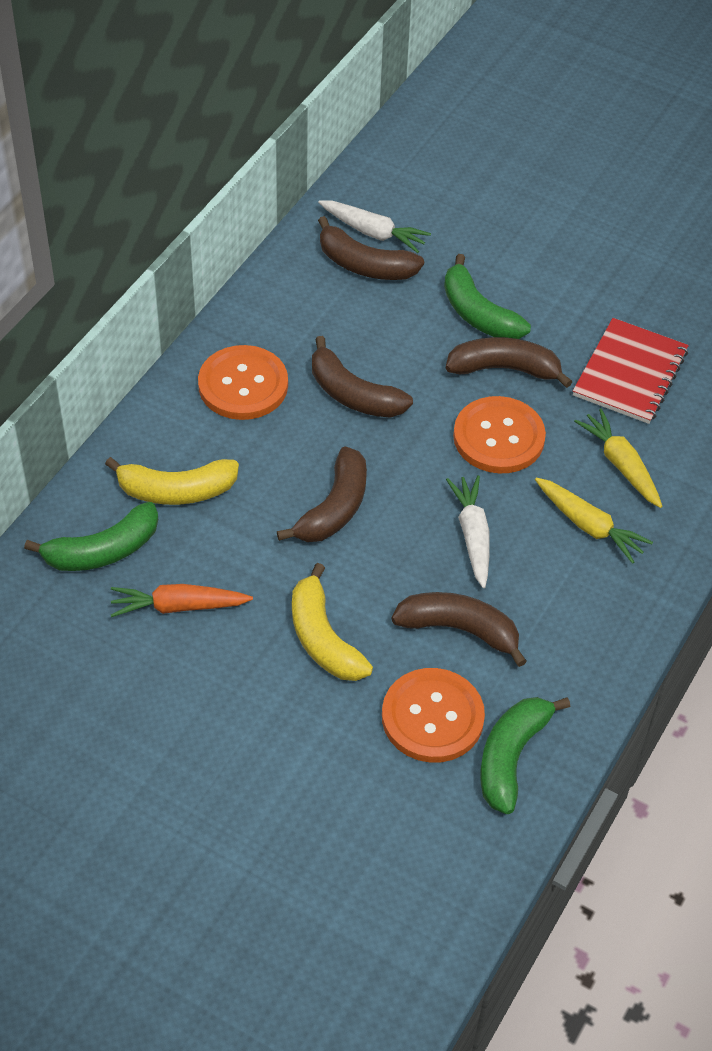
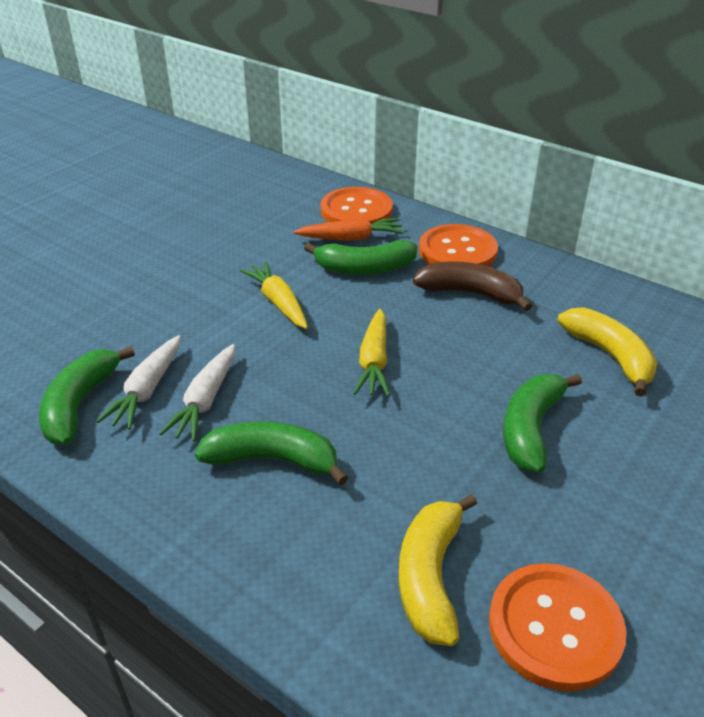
brown banana: 5 -> 1
green banana: 3 -> 4
red notebook: 1 -> 0

